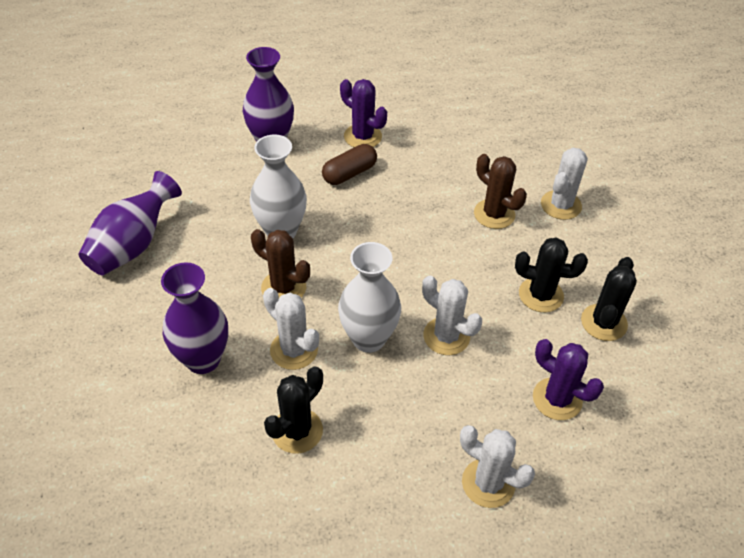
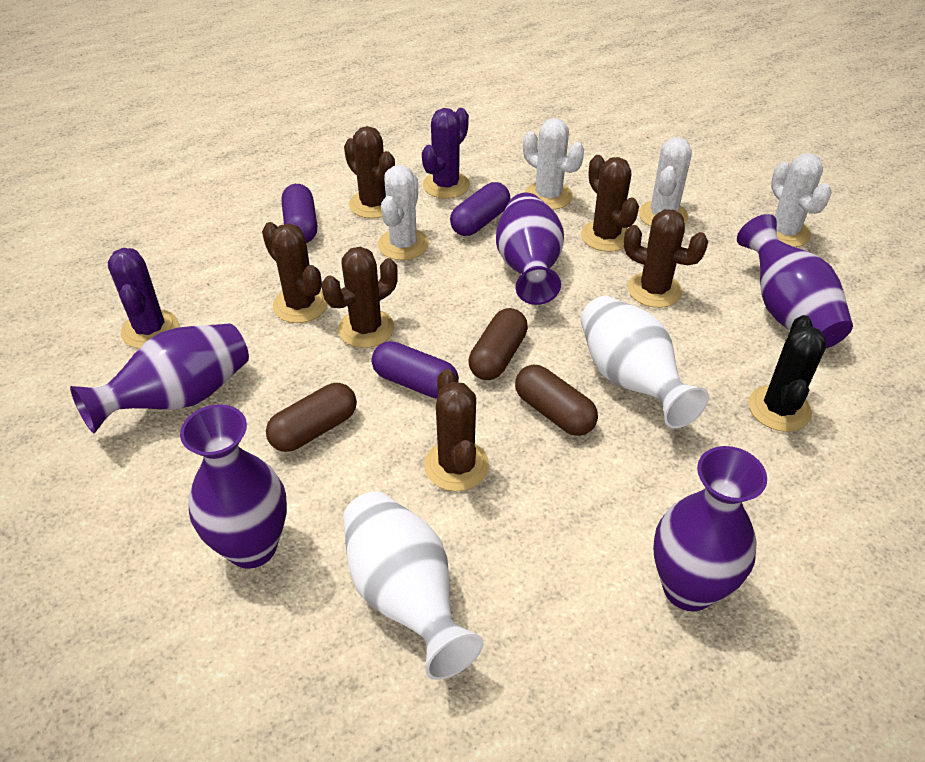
black cactus: 3 -> 1
brown cactus: 2 -> 6
brown capsule: 1 -> 3
purple capsule: 0 -> 3
purple vase: 3 -> 5

